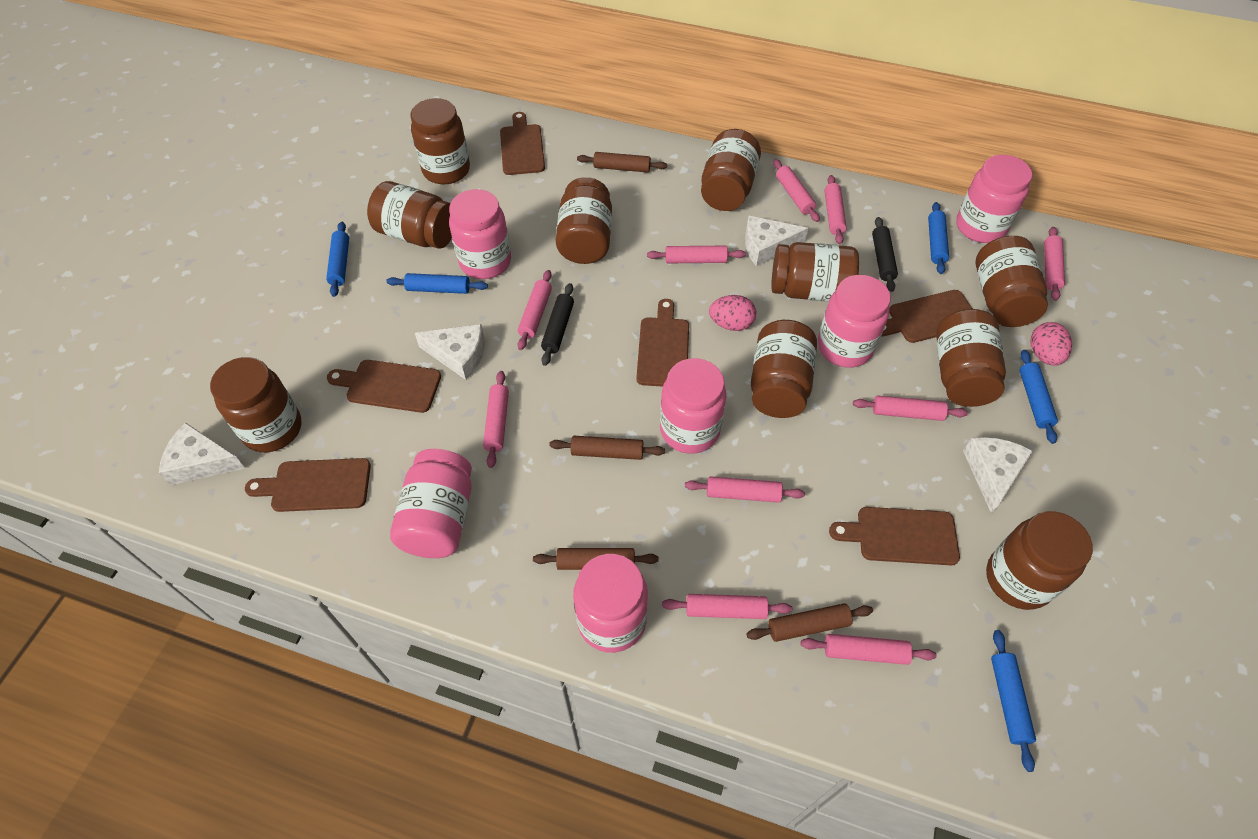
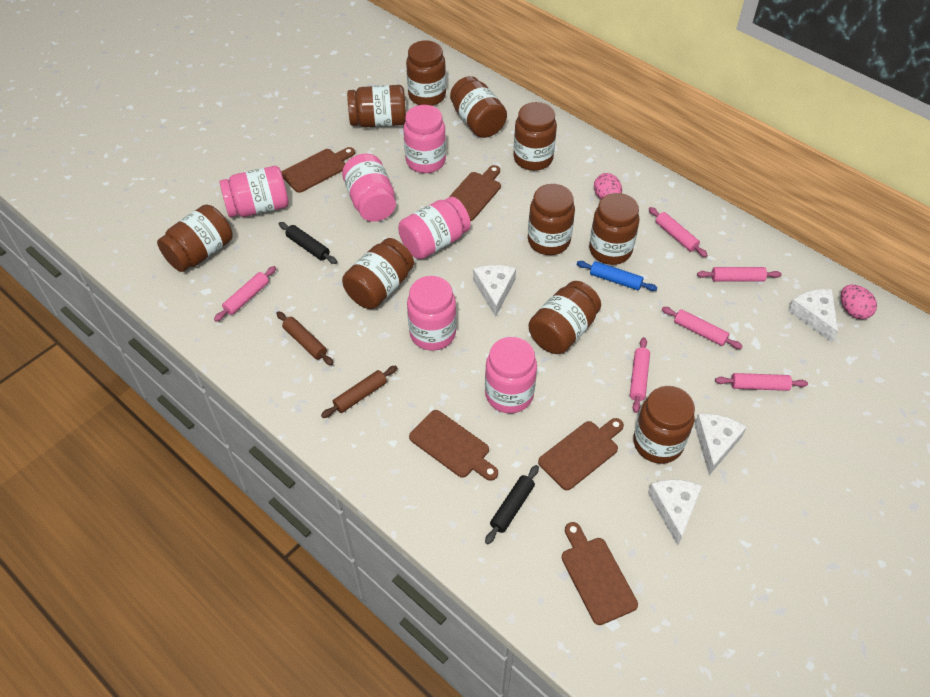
blue rolling pin: 5 -> 1
brown cutting board: 6 -> 5
brown rolling pin: 4 -> 2
pink rolling pin: 10 -> 6

